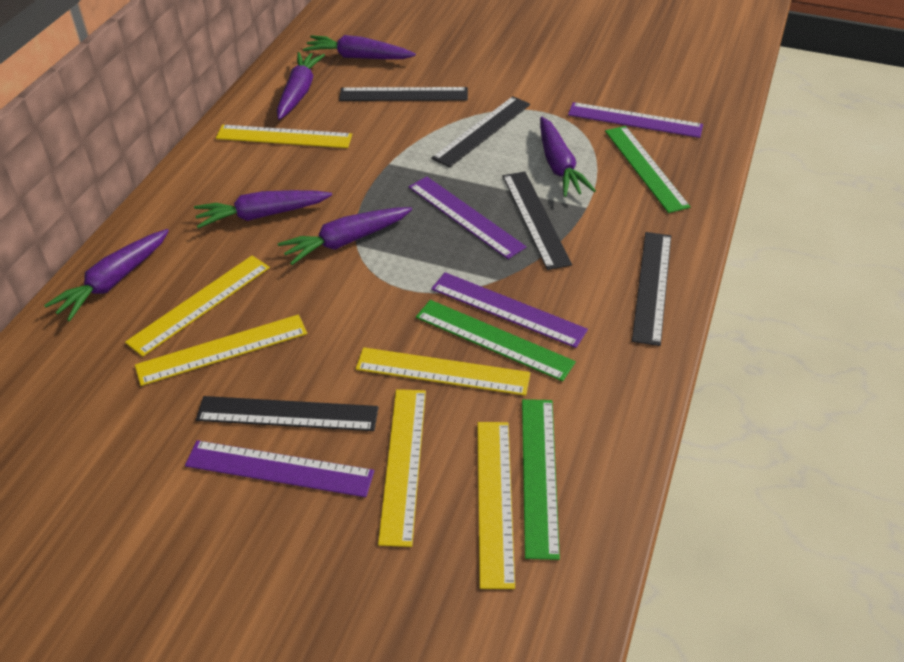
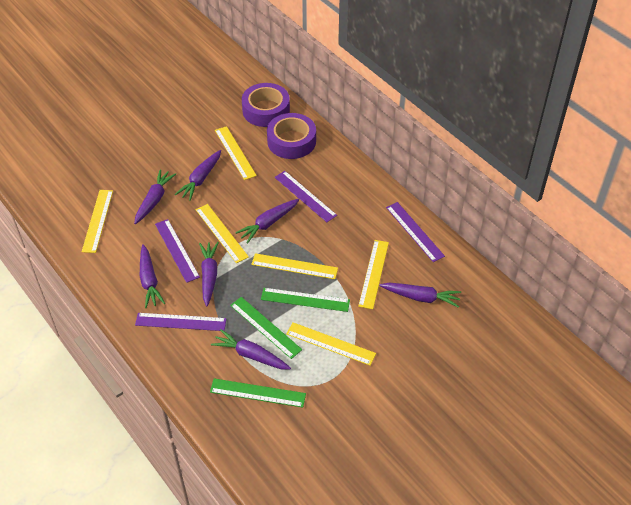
black ruler: 5 -> 0
purple carrot: 6 -> 7
purple tape: 0 -> 2

